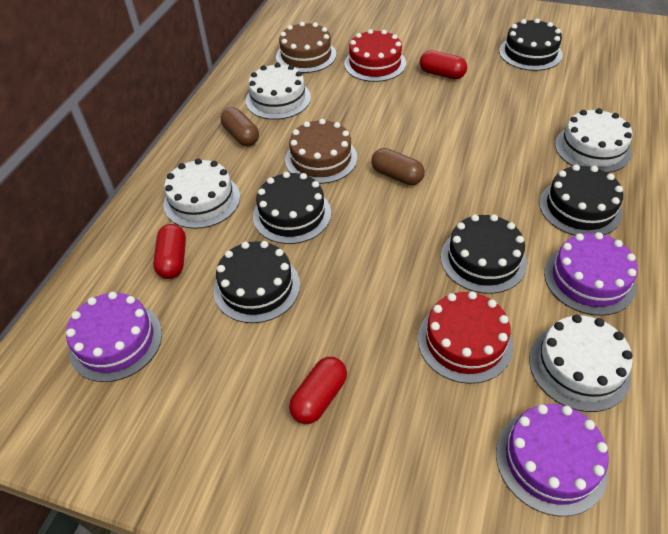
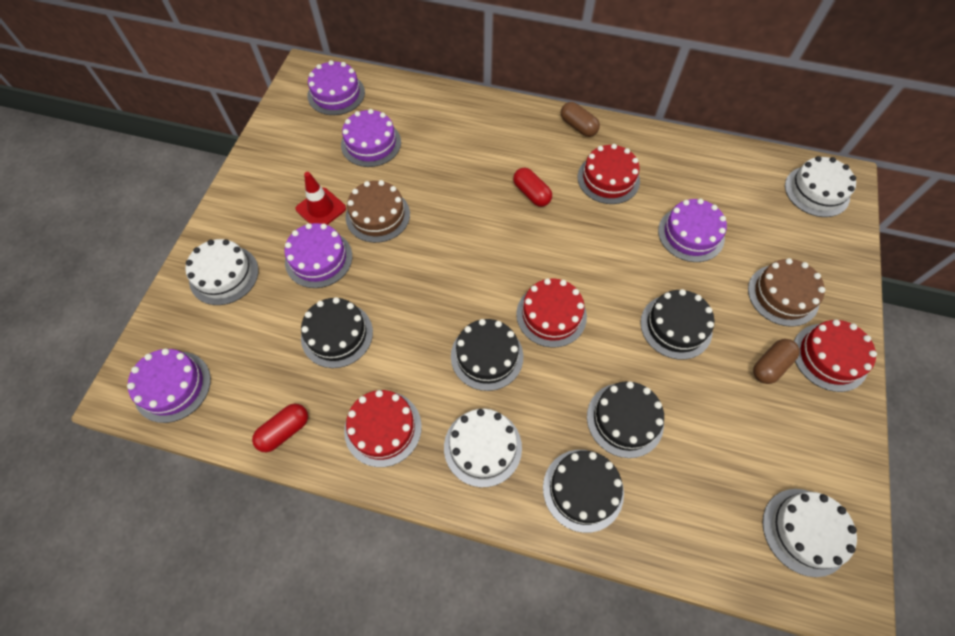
purple cake: 3 -> 5
red cake: 2 -> 4
red capsule: 3 -> 2
red traffic cone: 0 -> 1

